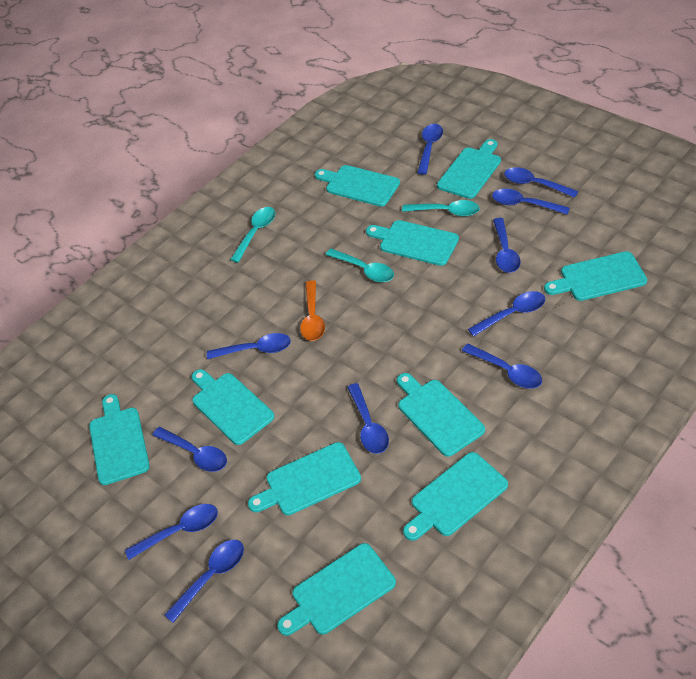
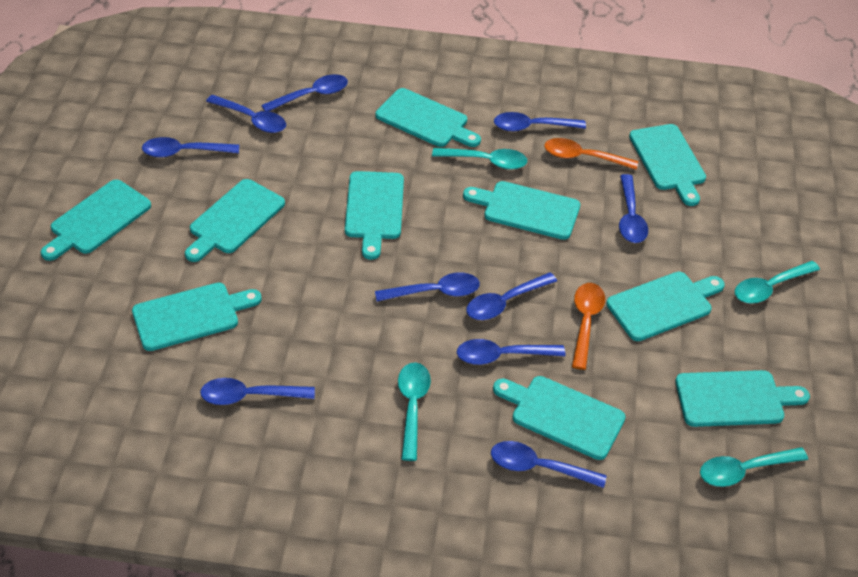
blue spoon: 11 -> 10
orange spoon: 1 -> 2
turquoise spoon: 3 -> 4

